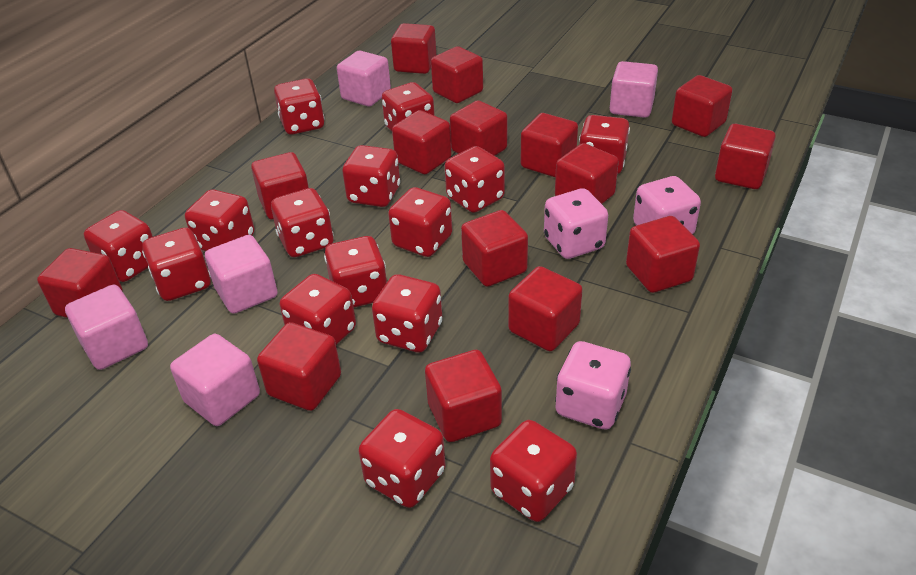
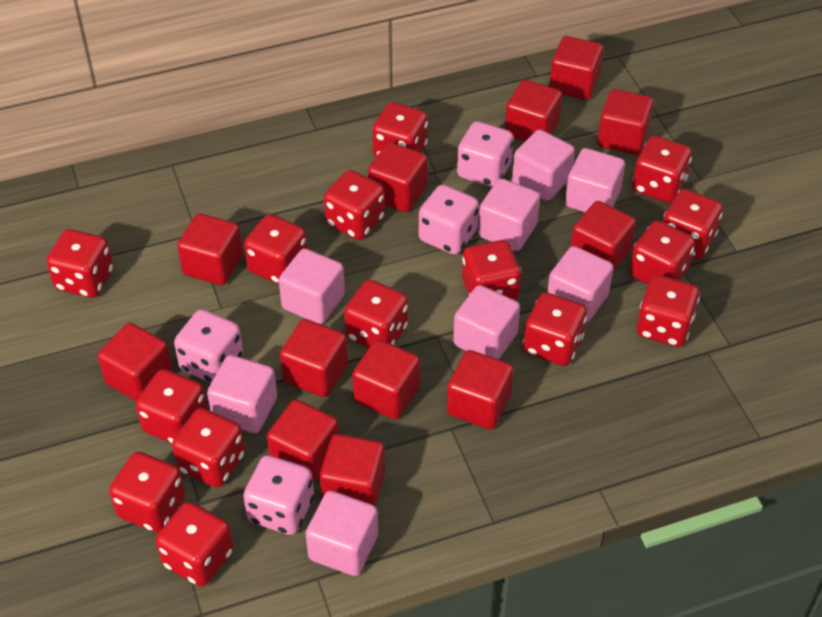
pink cube: 5 -> 8
pink dice: 3 -> 4
red cube: 15 -> 12

